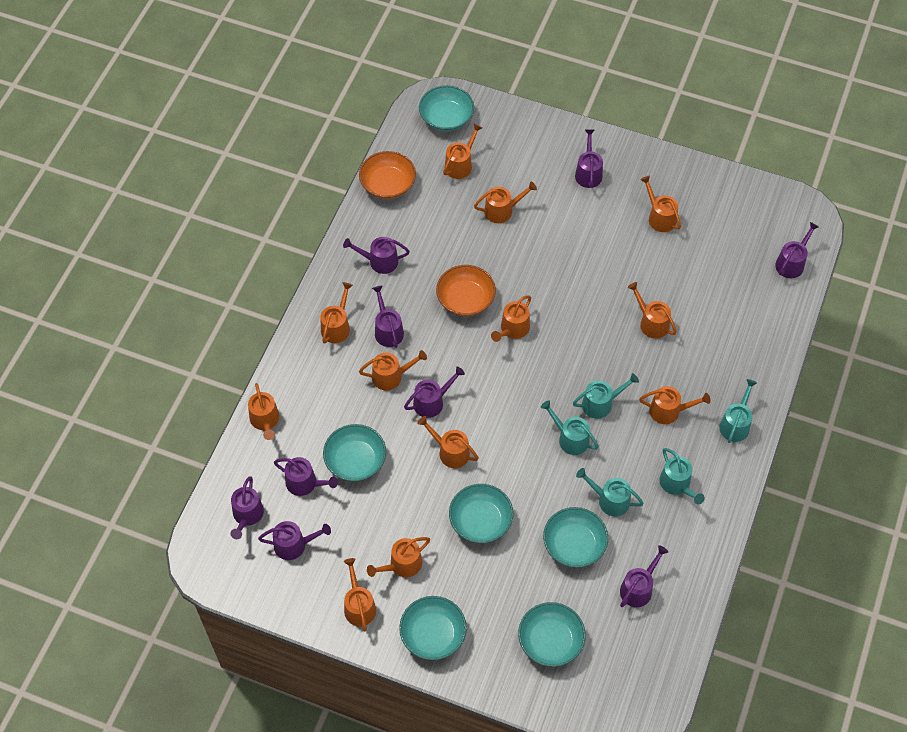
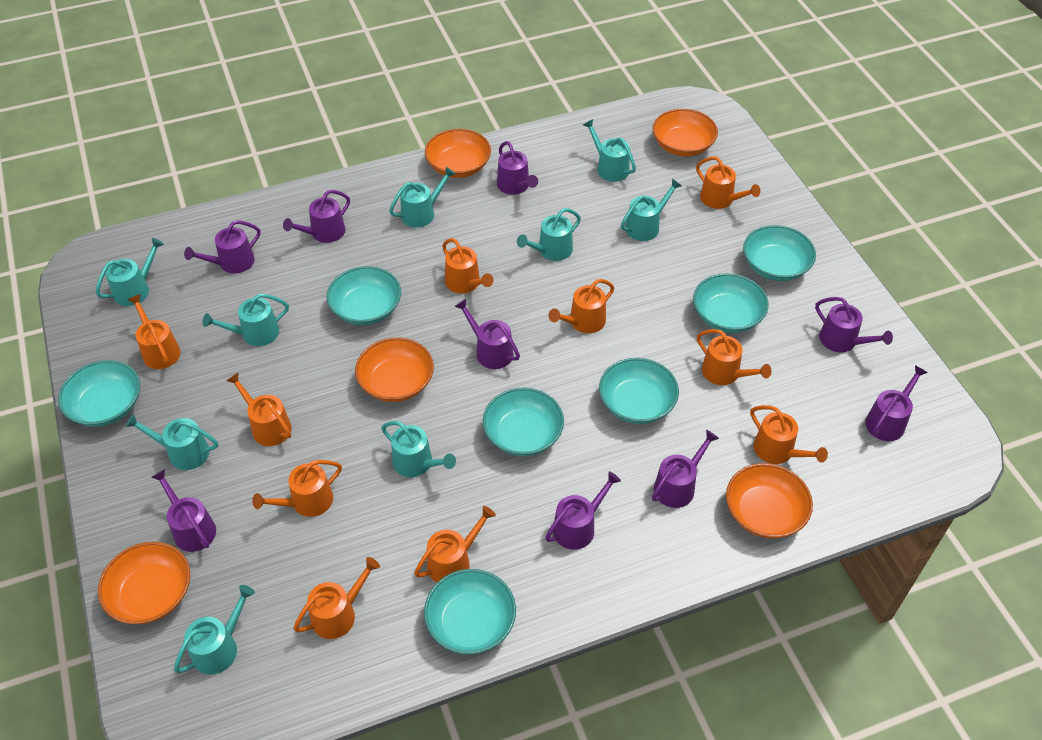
orange bowl: 2 -> 5
orange watering can: 12 -> 10
turquoise bowl: 6 -> 7
turquoise watering can: 5 -> 9

